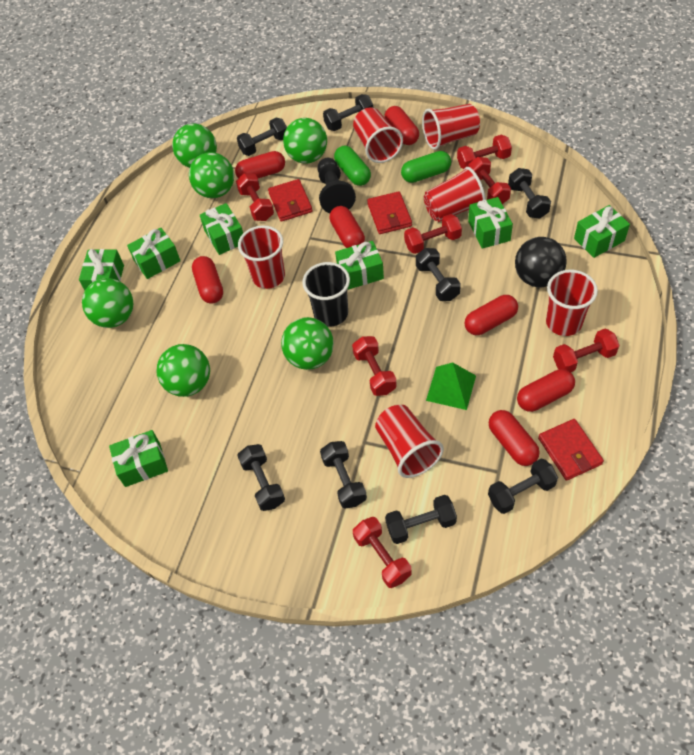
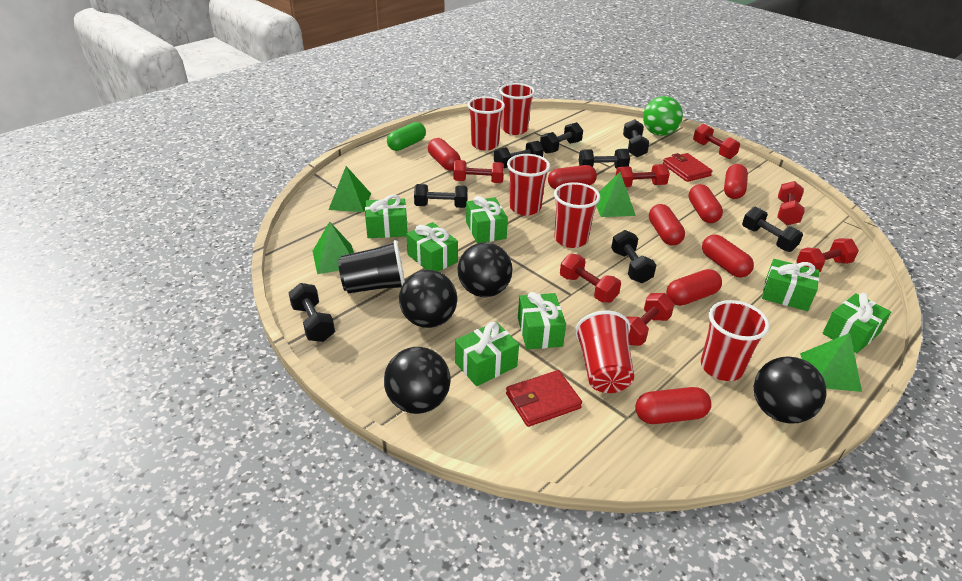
black ball: 1 -> 4
black pawn: 1 -> 0
green ball: 6 -> 1
green capsule: 2 -> 1
green pyramid: 1 -> 4
red capsule: 7 -> 8
red wallet: 3 -> 2

